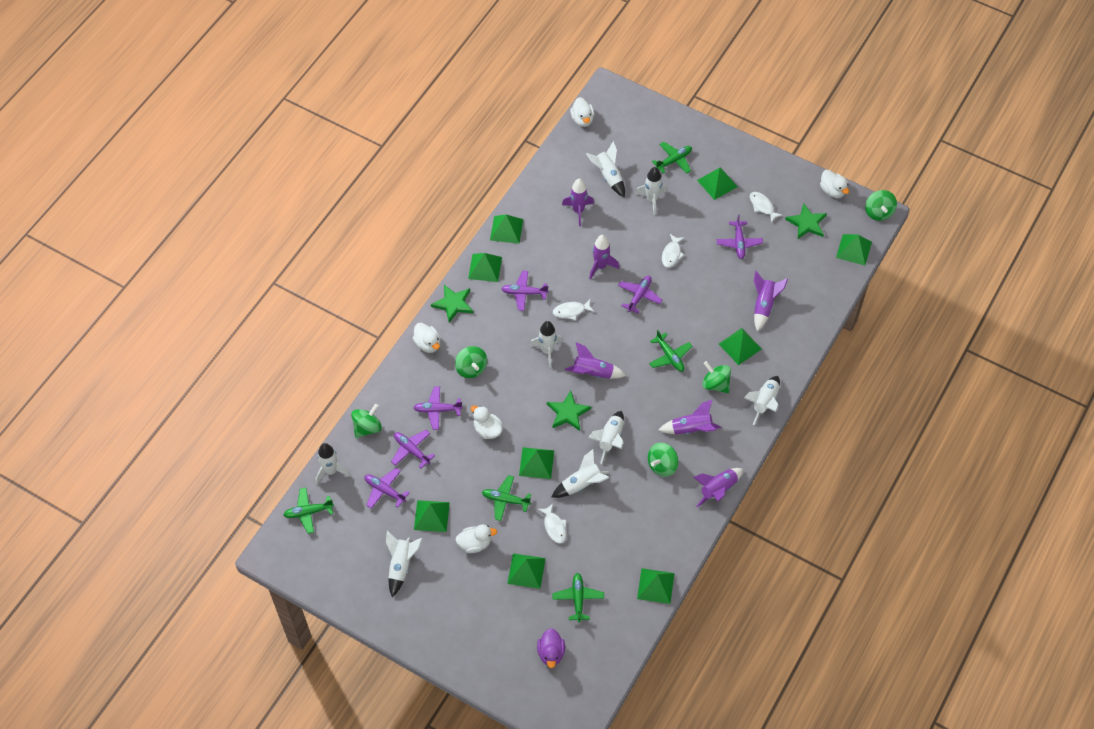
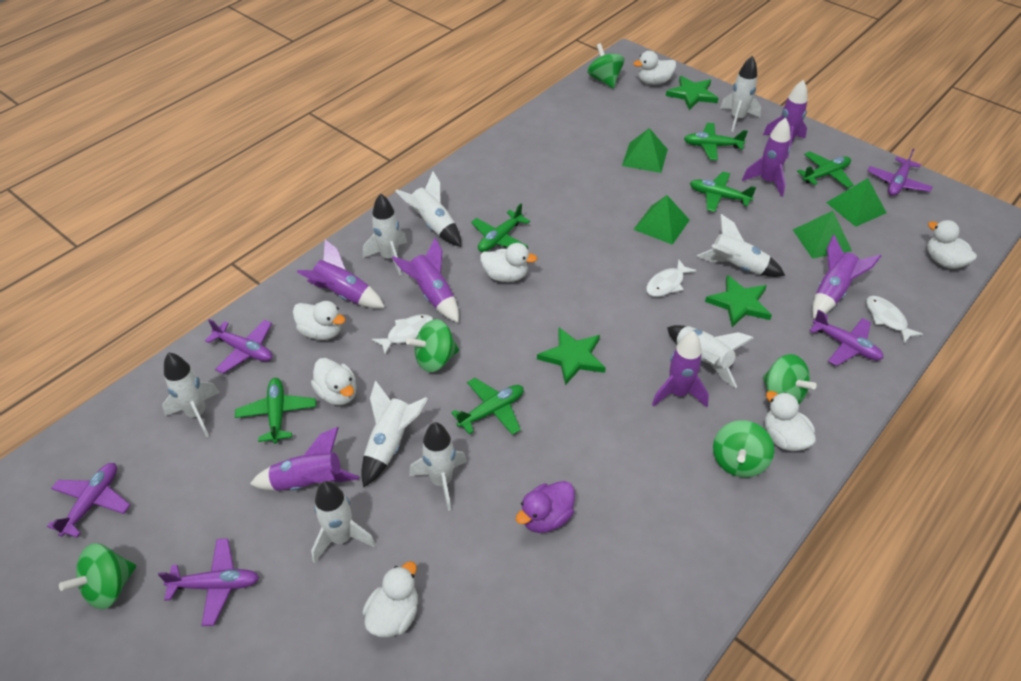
green plane: 5 -> 6
green pyramid: 9 -> 4
purple plane: 6 -> 5
purple rocket: 6 -> 7
white duck: 5 -> 7
white fish: 4 -> 3
white rocket: 8 -> 9

